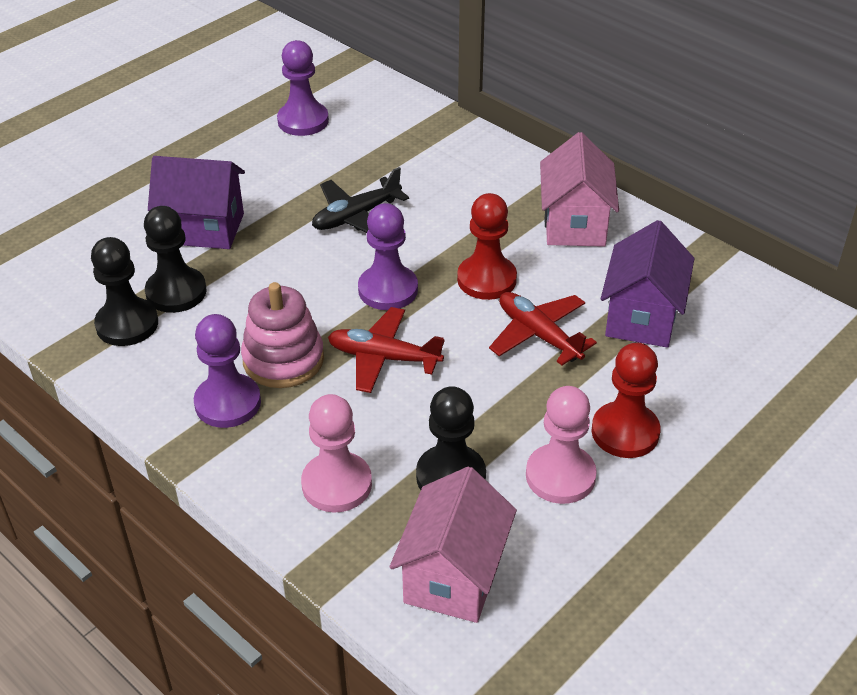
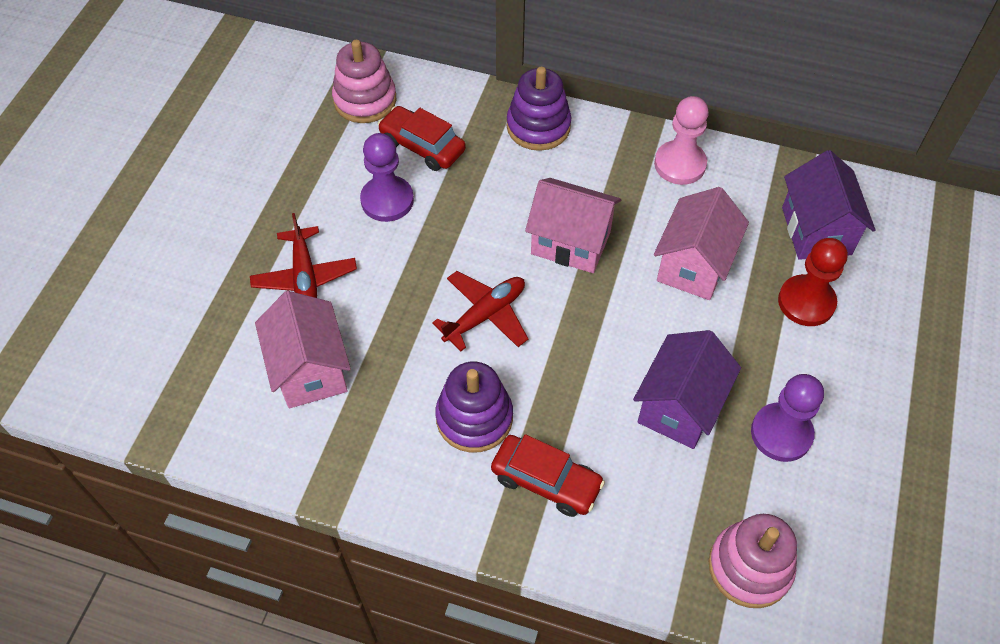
black pawn: 3 -> 0
black plane: 1 -> 0
pink house: 2 -> 3
pink pawn: 2 -> 1
pink stacking toy: 1 -> 2
purple pawn: 3 -> 2
purple stacking toy: 0 -> 2
red car: 0 -> 2
red pawn: 2 -> 1

